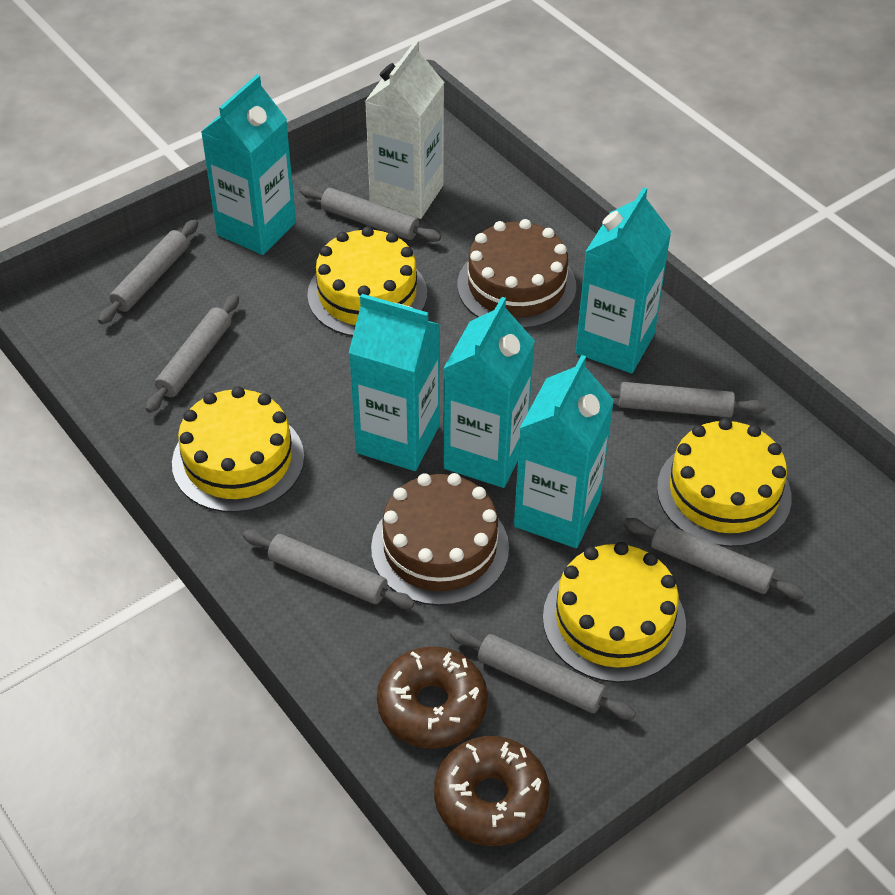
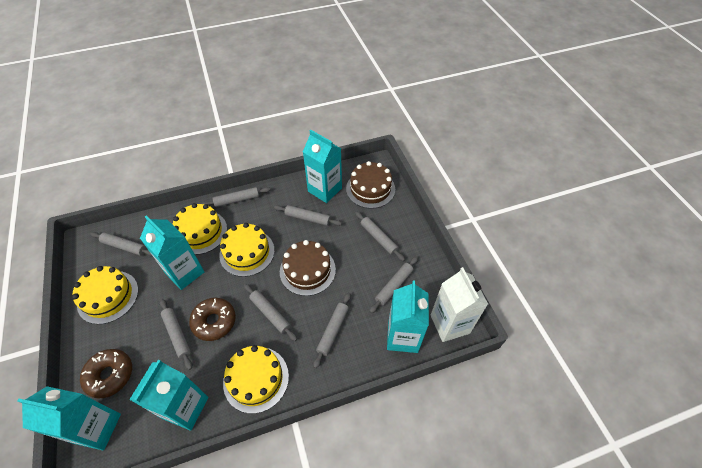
grey rolling pin: 7 -> 8

